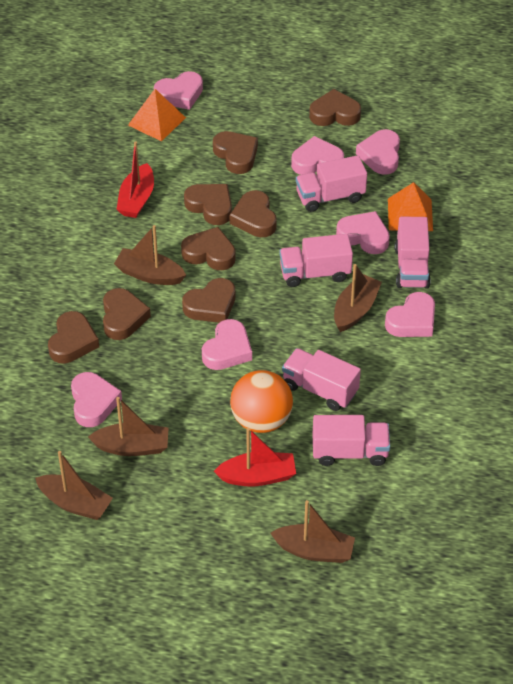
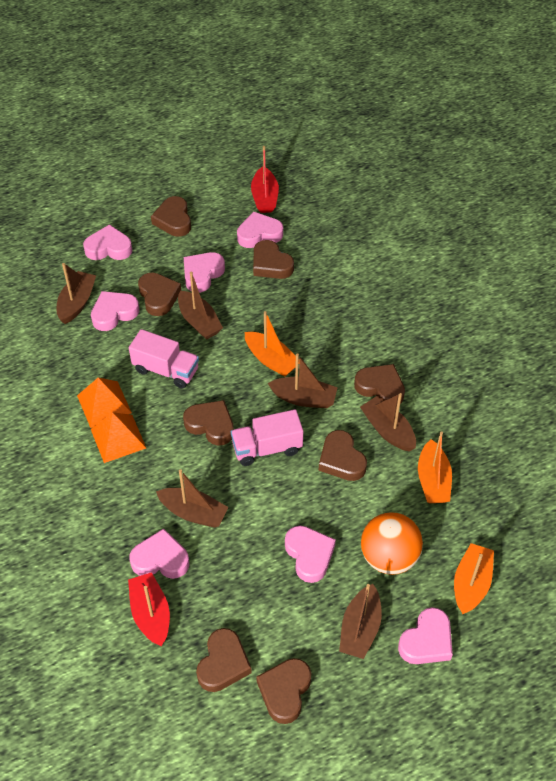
brown boat: 5 -> 6
orange boat: 0 -> 3
pink truck: 5 -> 2

